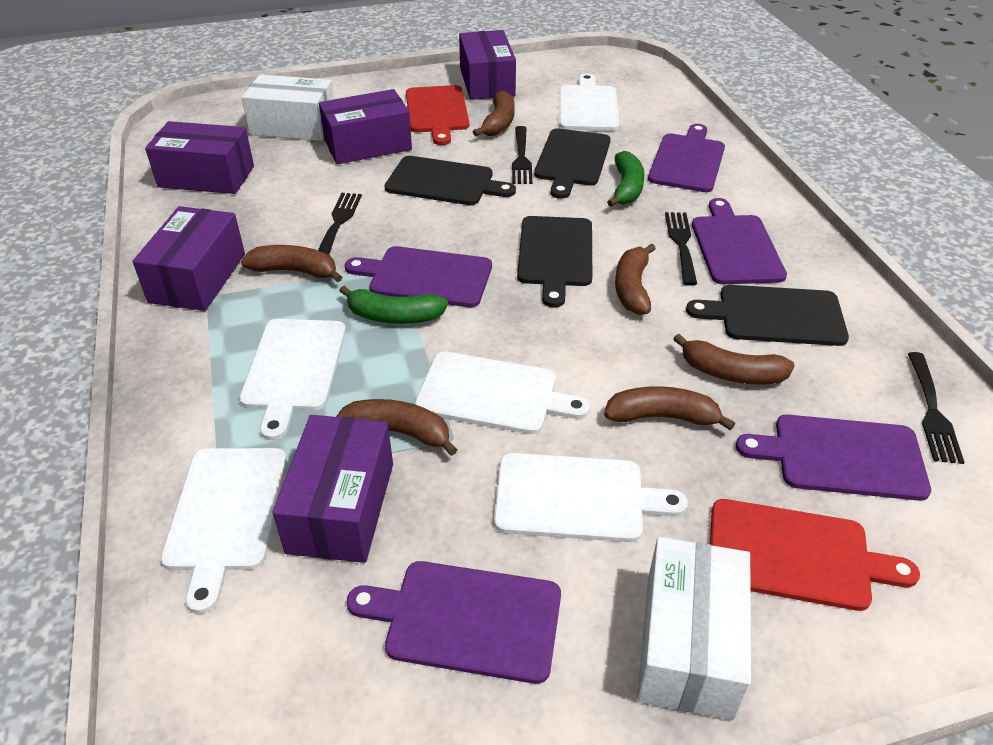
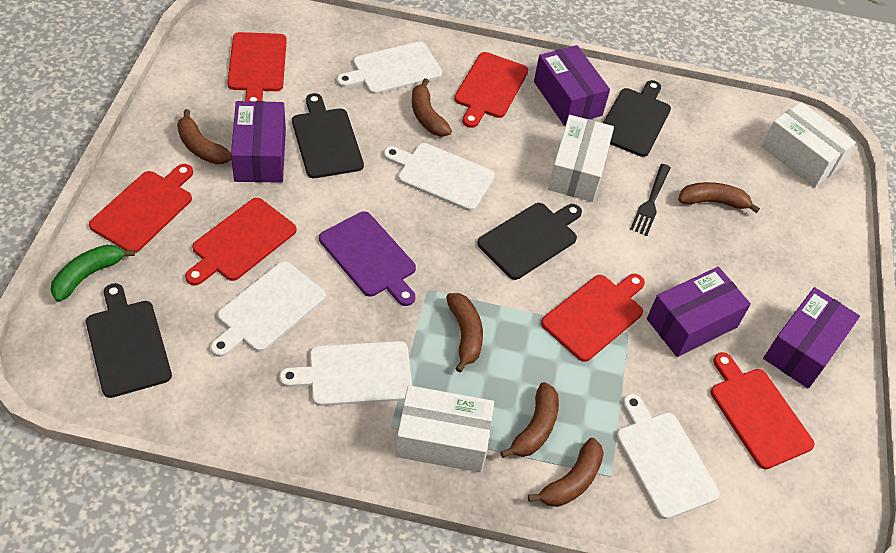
black fork: 4 -> 1
green banana: 2 -> 1
purple box: 5 -> 4
purple cutting board: 5 -> 1
red cutting board: 2 -> 6
white box: 2 -> 3

